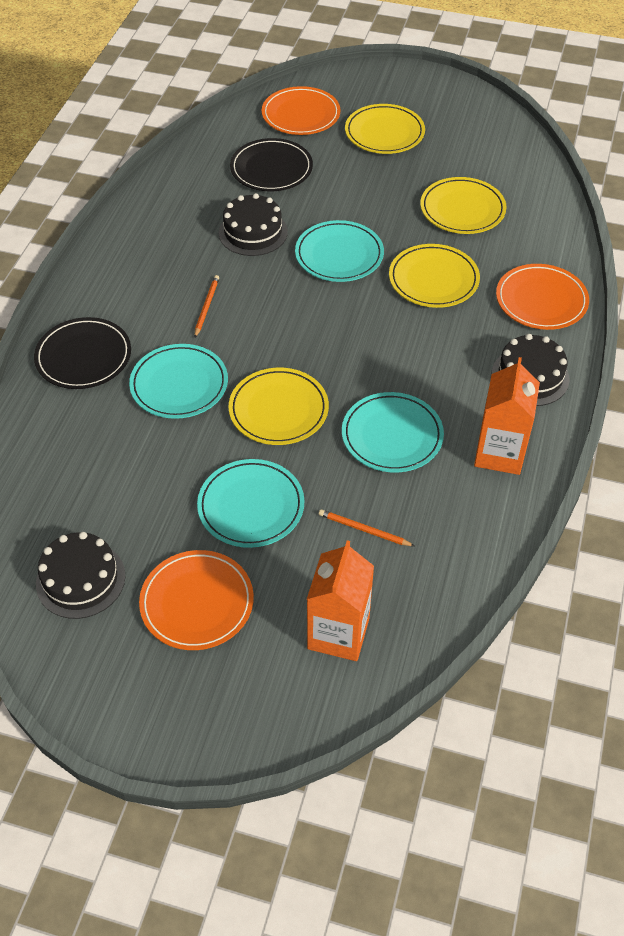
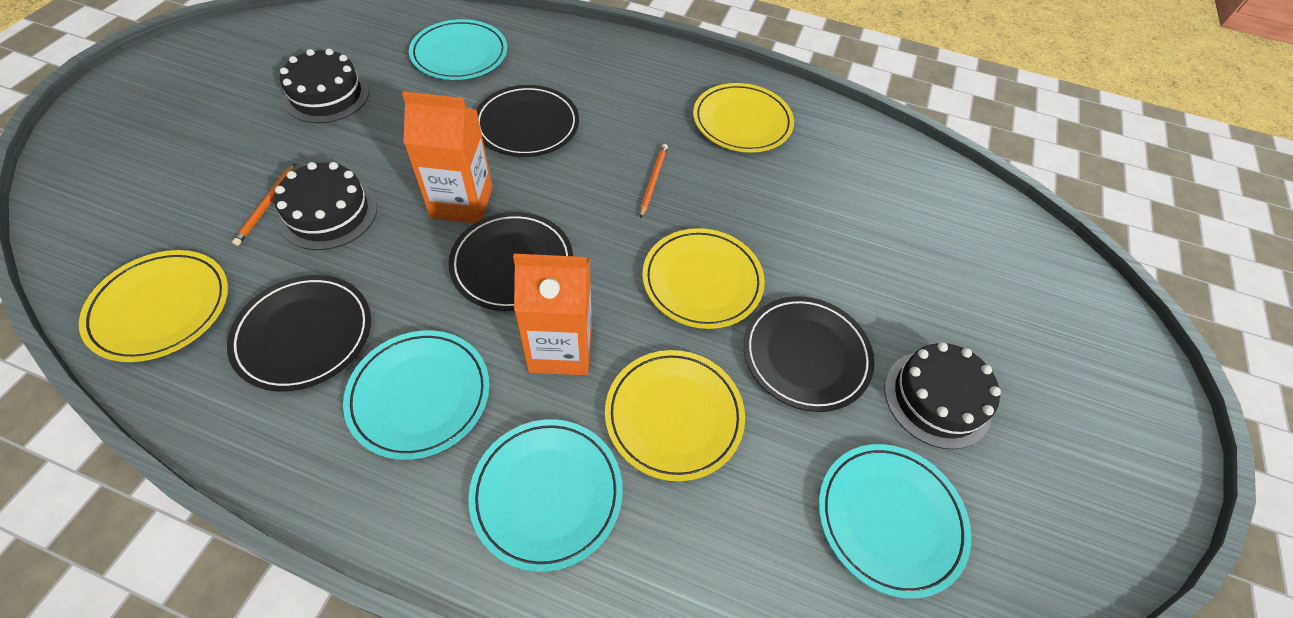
black plate: 2 -> 4
orange plate: 3 -> 0

